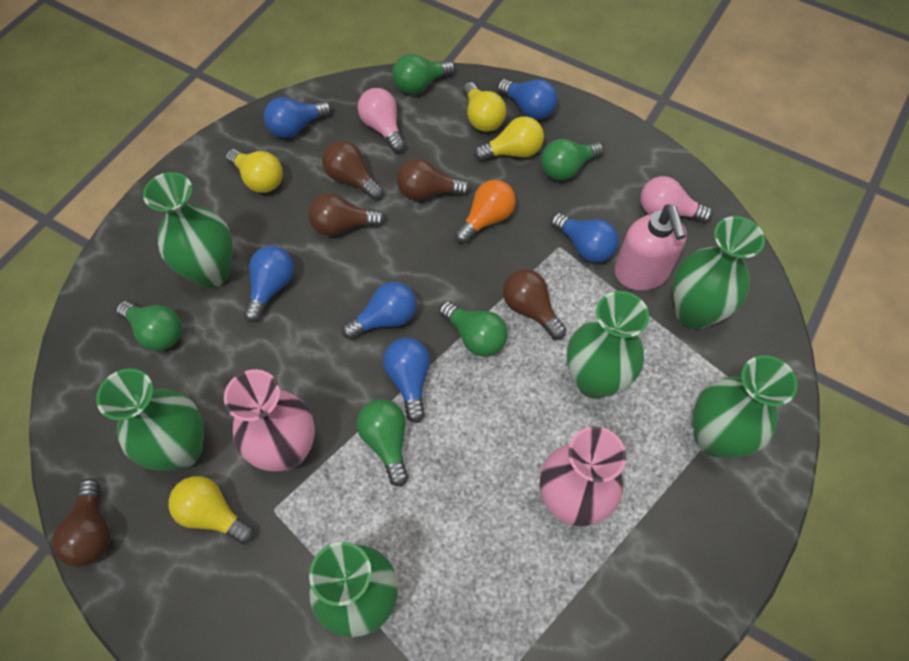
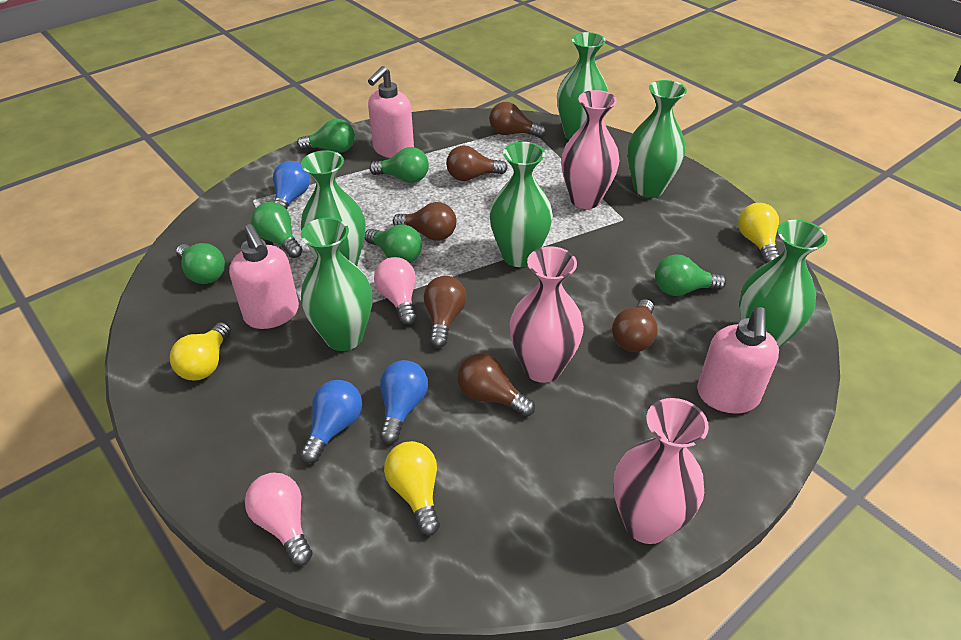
blue light bulb: 6 -> 3
brown light bulb: 5 -> 6
green light bulb: 5 -> 6
orange light bulb: 1 -> 0
pink soap dispenser: 1 -> 3
pink vase: 2 -> 3
yellow light bulb: 4 -> 3

